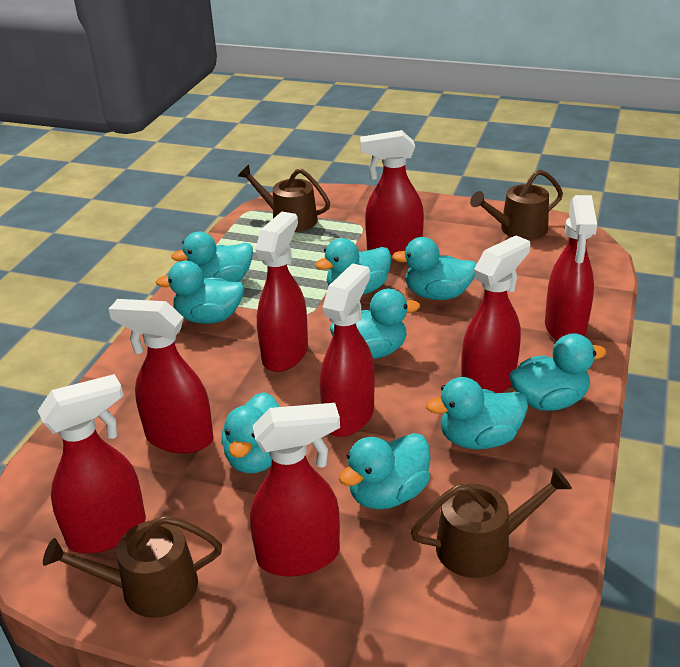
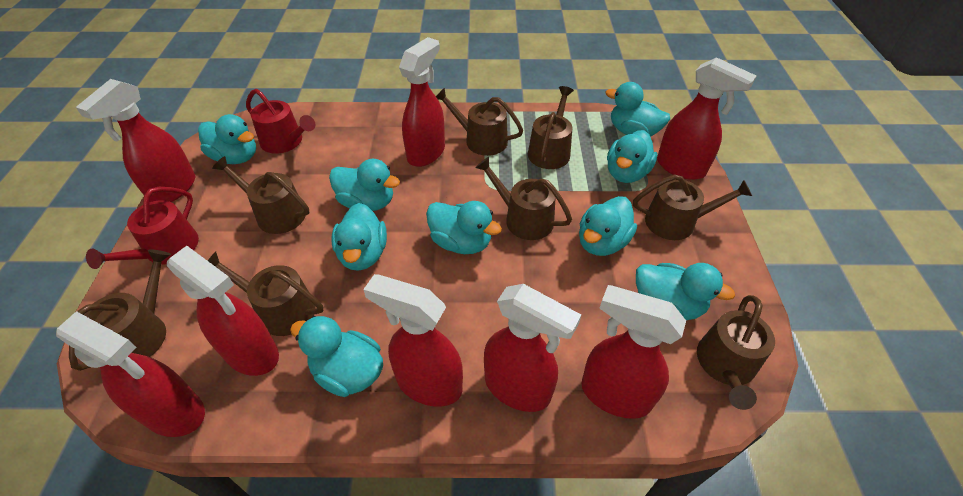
brown watering can: 4 -> 8
red watering can: 0 -> 2

